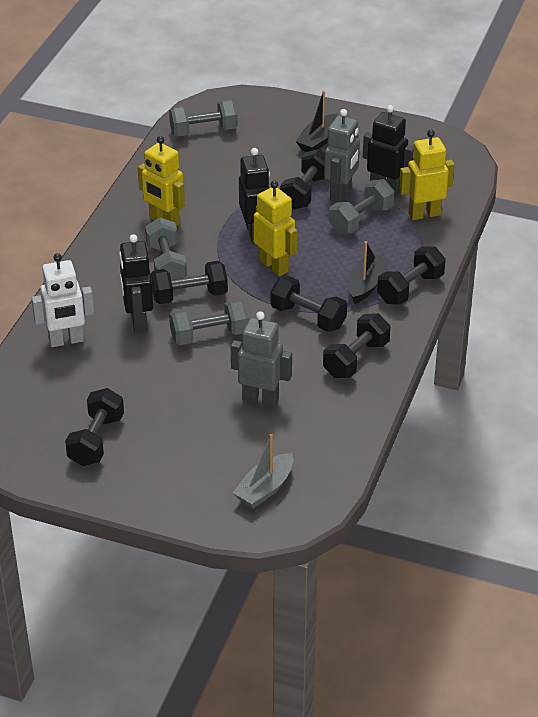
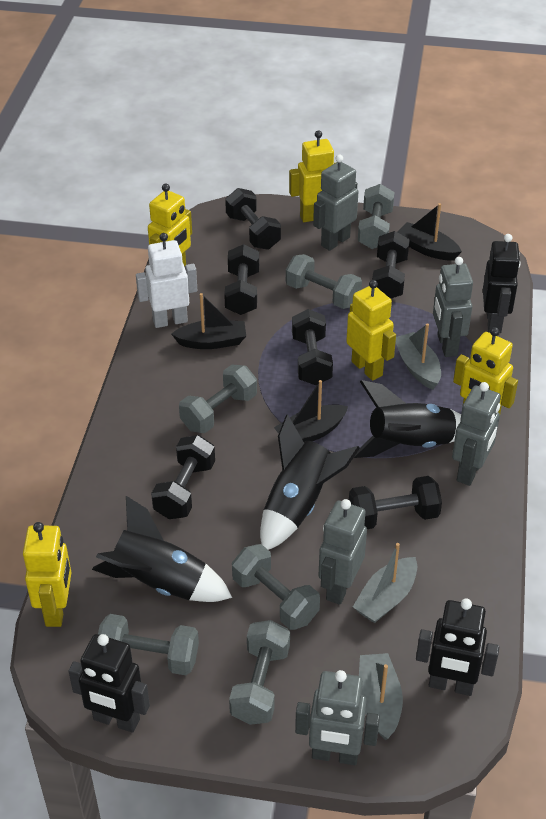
black boat: 2 -> 3
black rocket: 0 -> 3
grey boat: 1 -> 3
grey dumbbell: 4 -> 6
grey robot: 2 -> 5
yellow robot: 3 -> 5

